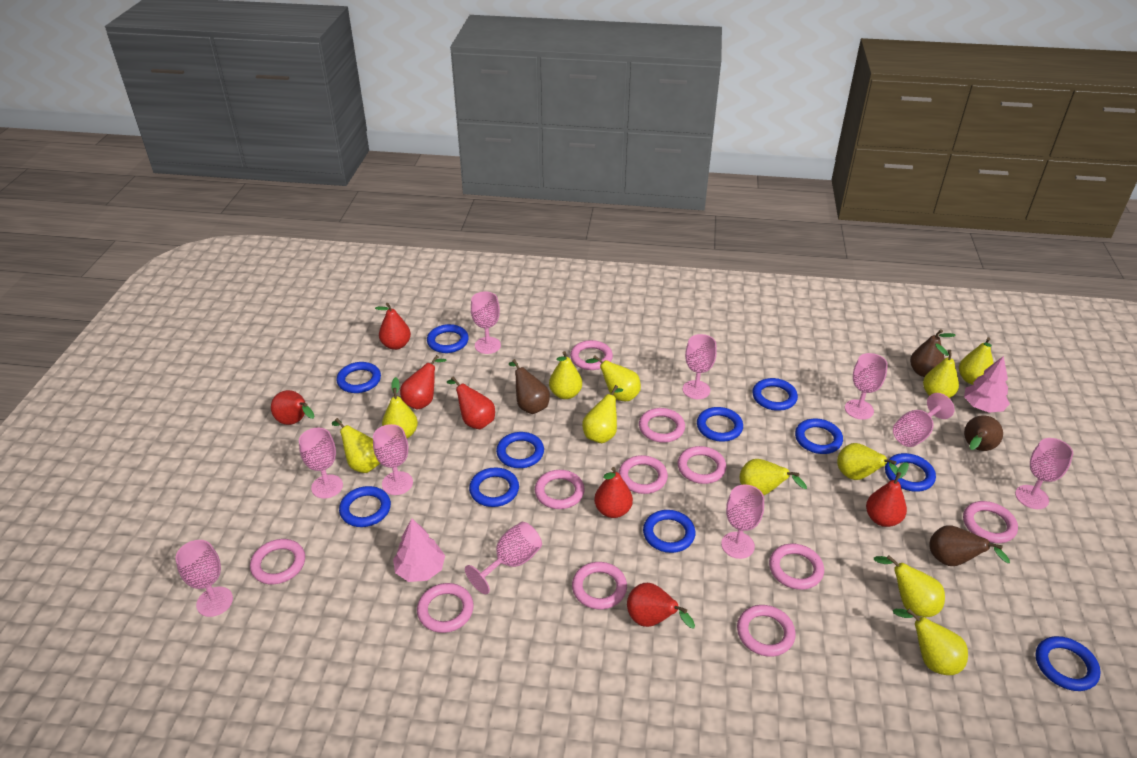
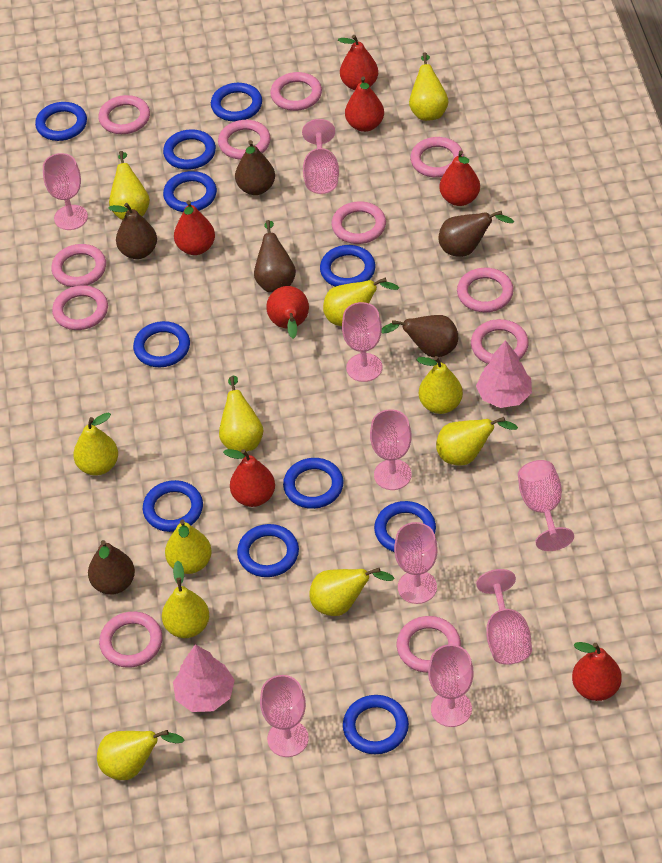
brown pear: 4 -> 6
pink goblet: 10 -> 9

